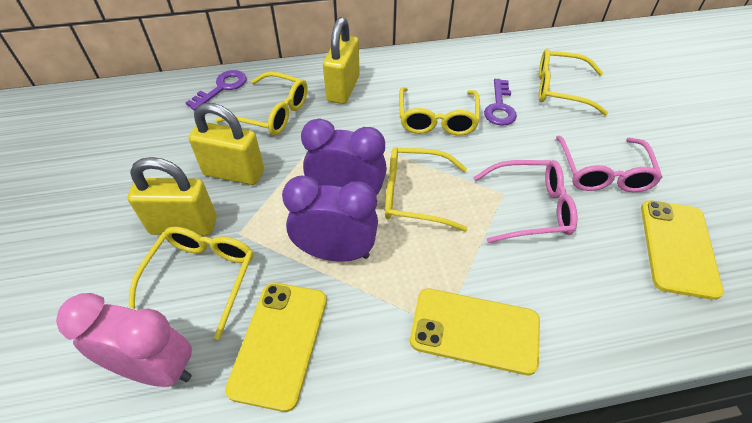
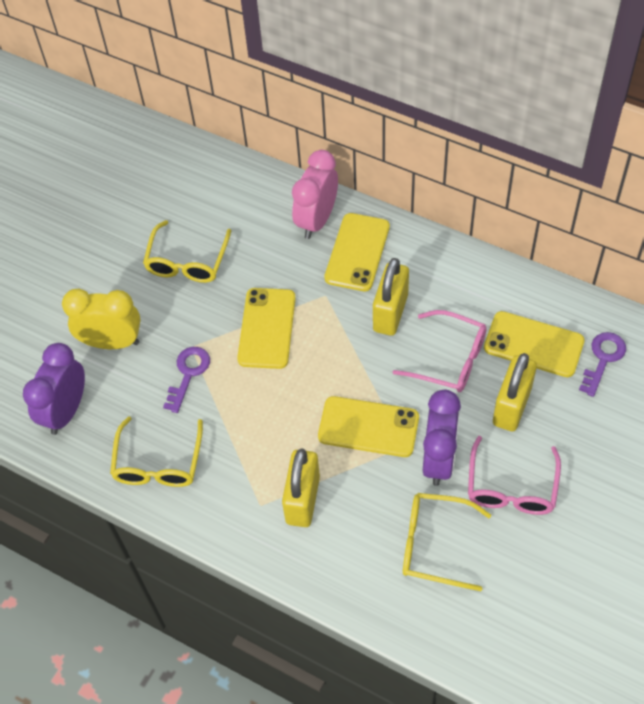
yellow clock: 0 -> 1
yellow glasses: 5 -> 3
yellow phone: 3 -> 4

